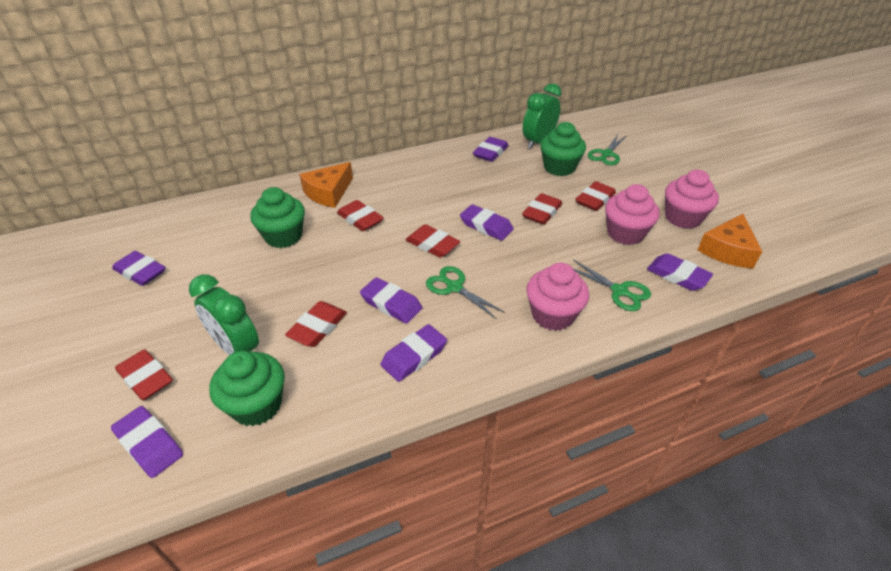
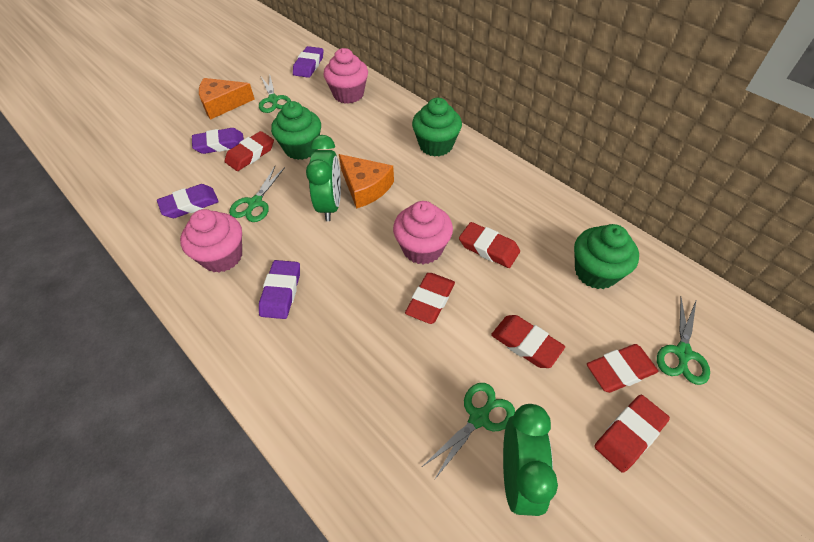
green scissors: 3 -> 4
purple eraser: 7 -> 4

